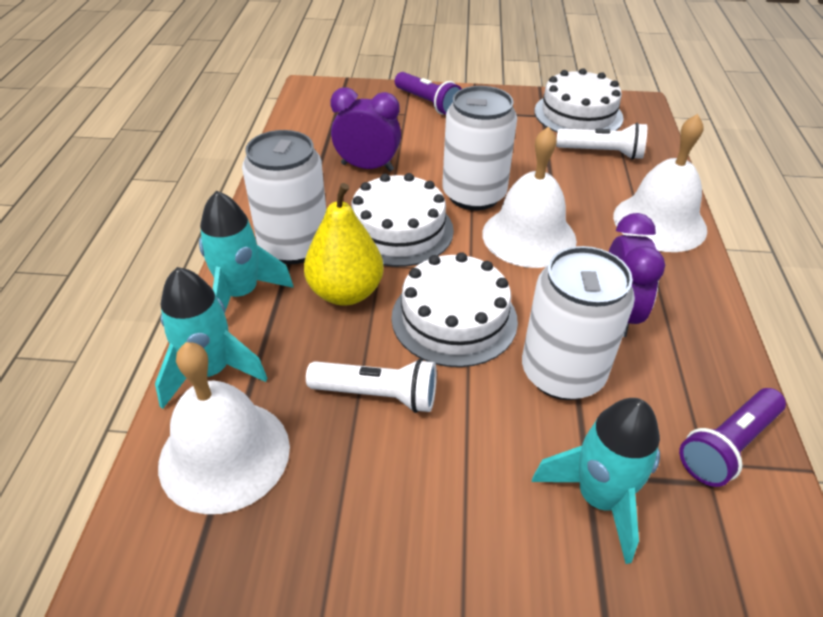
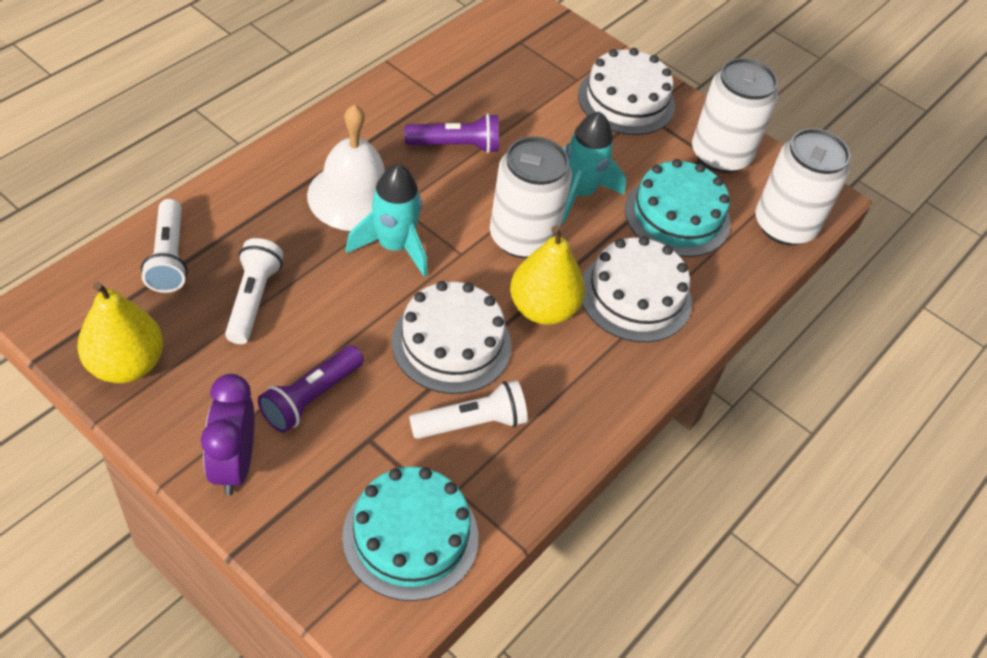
purple clock: 2 -> 1
turquoise cake: 0 -> 2
turquoise rocket: 3 -> 2
white bell: 3 -> 1
white flashlight: 2 -> 3
yellow pear: 1 -> 2

